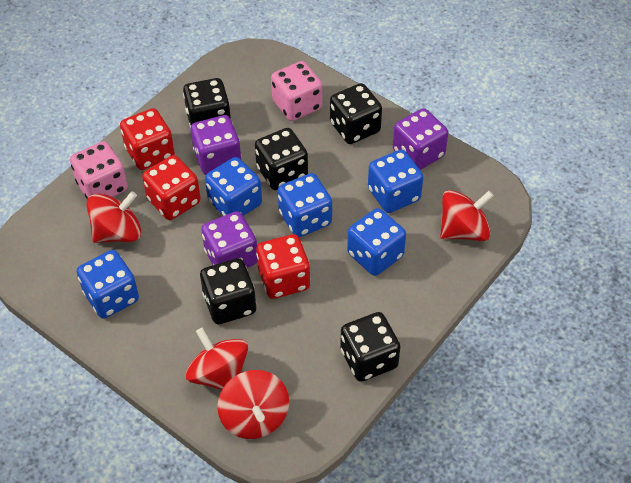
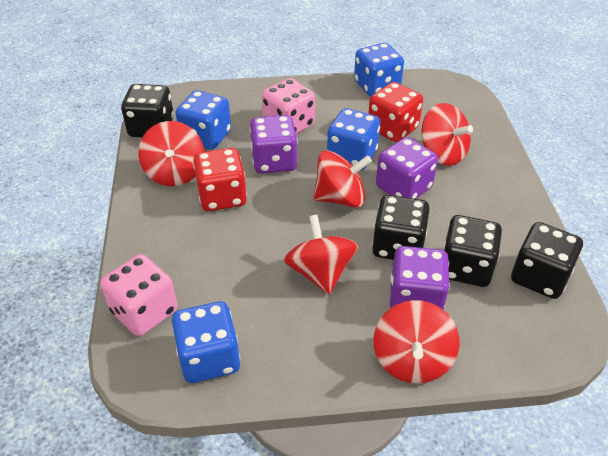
black dice: 5 -> 4
blue dice: 5 -> 4
red dice: 3 -> 2
red spinning top: 4 -> 5

